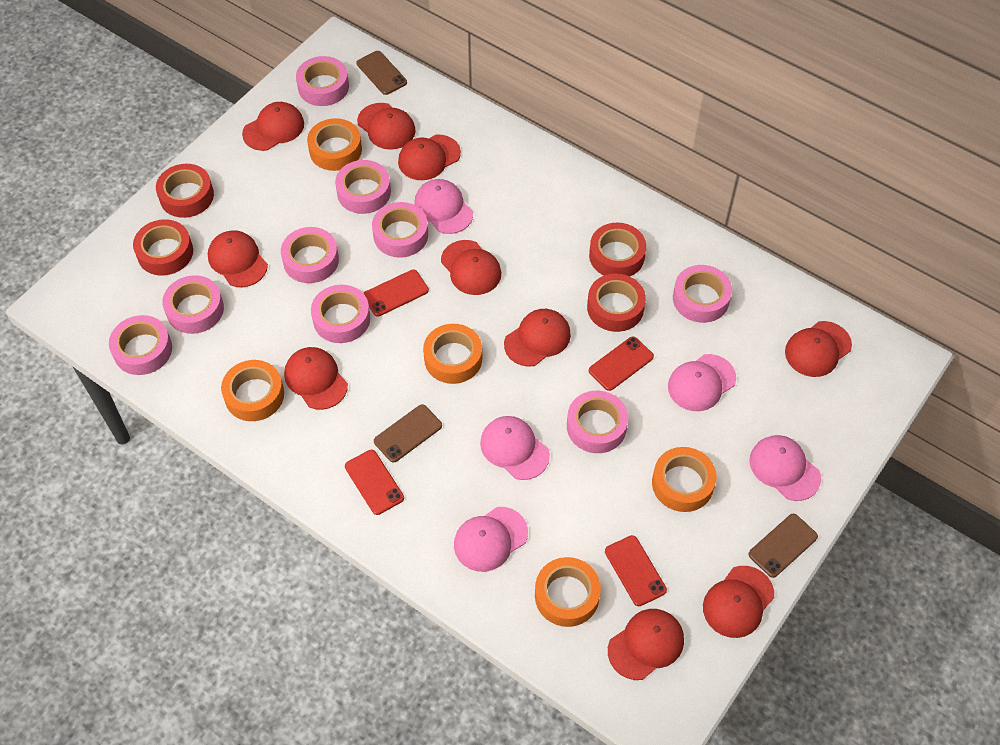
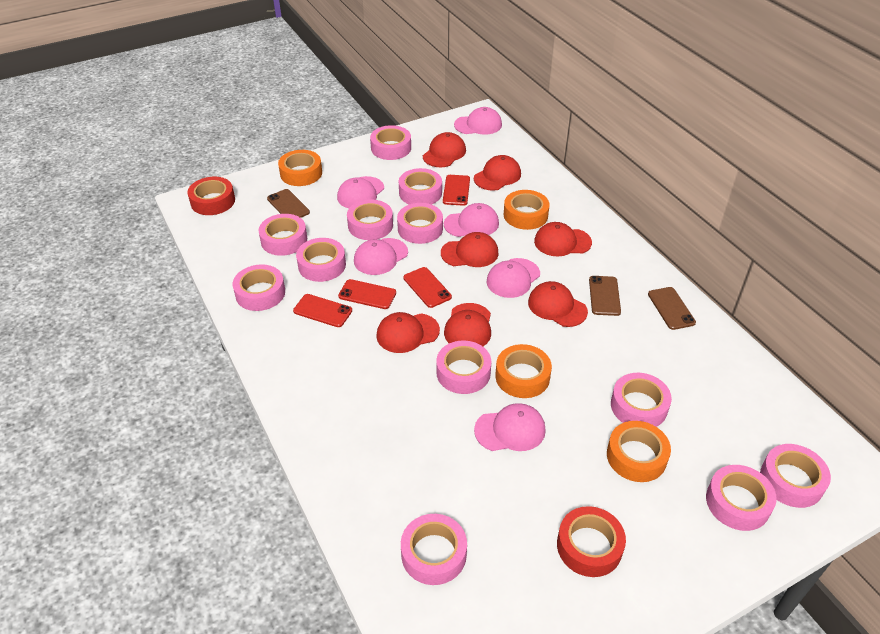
orange tape: 5 -> 4
pink cap: 5 -> 6
pink tape: 9 -> 12
red cap: 10 -> 7
red tape: 4 -> 2

